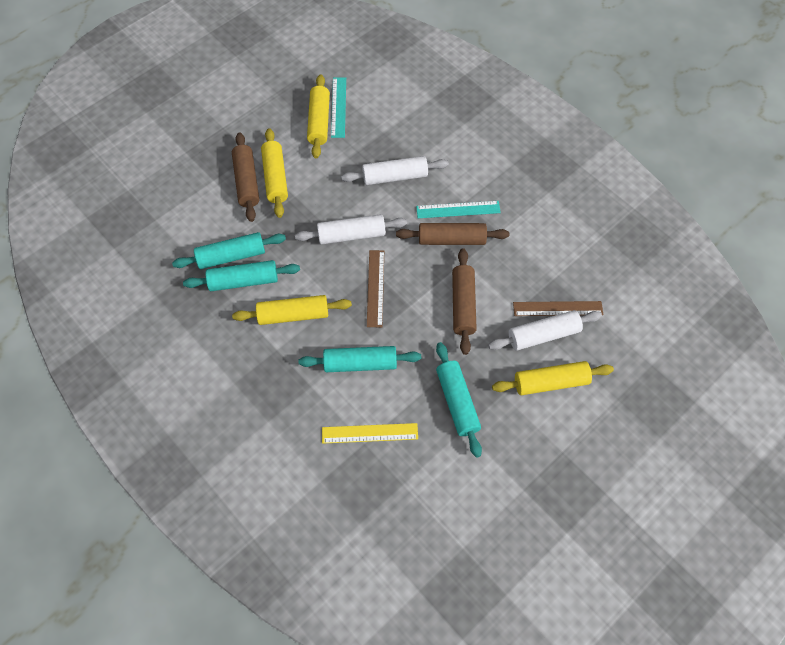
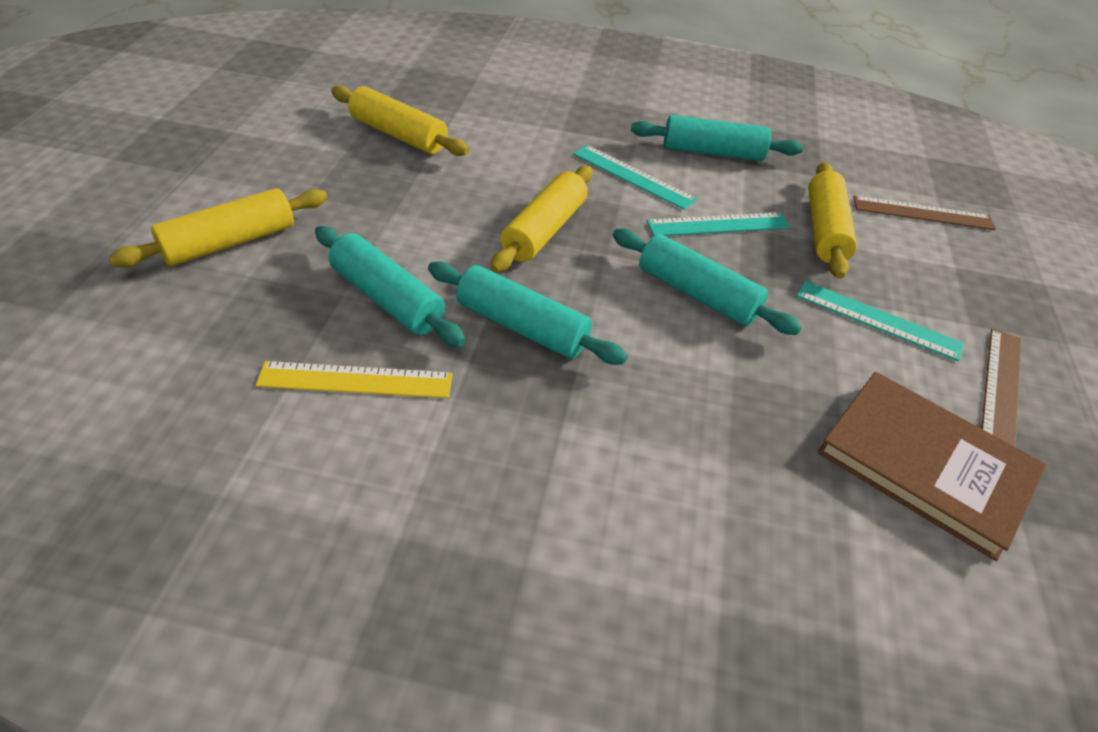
brown book: 0 -> 1
brown rolling pin: 3 -> 0
turquoise ruler: 2 -> 3
white rolling pin: 3 -> 0

